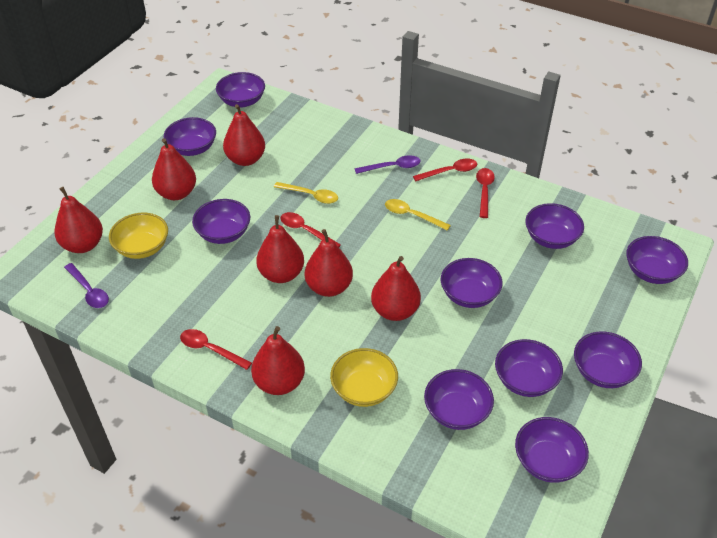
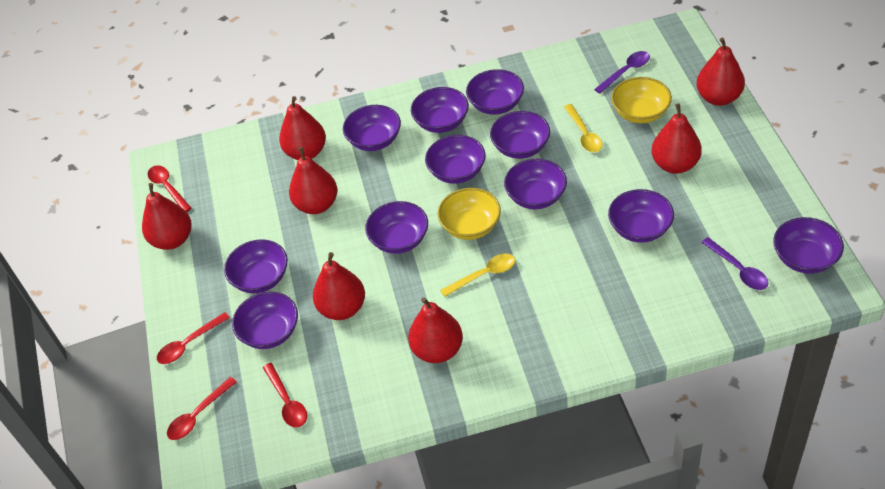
purple bowl: 10 -> 11

